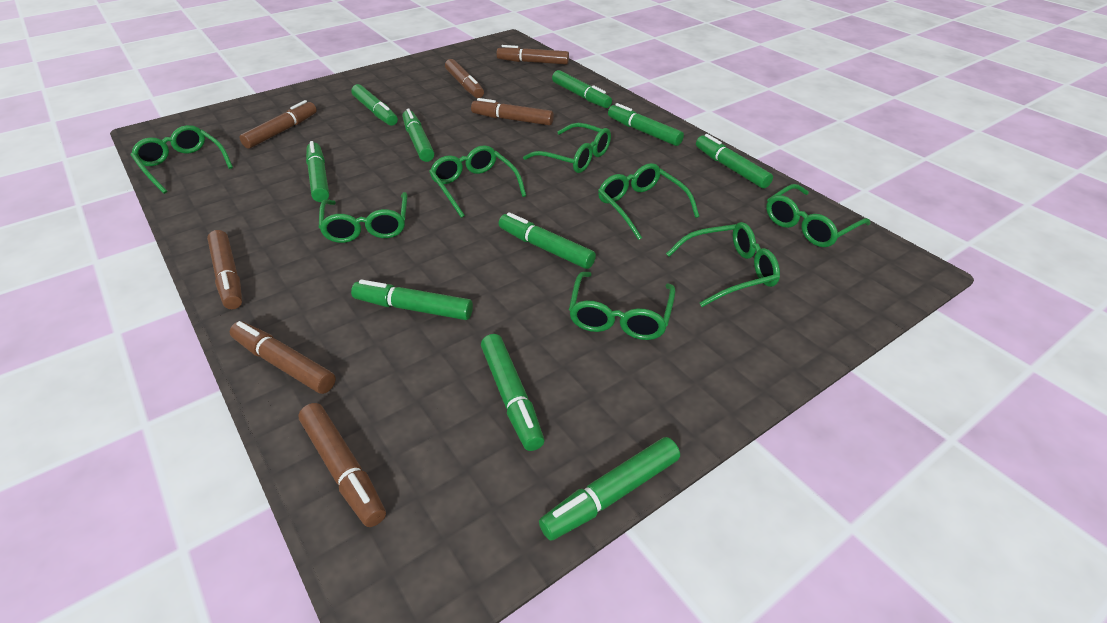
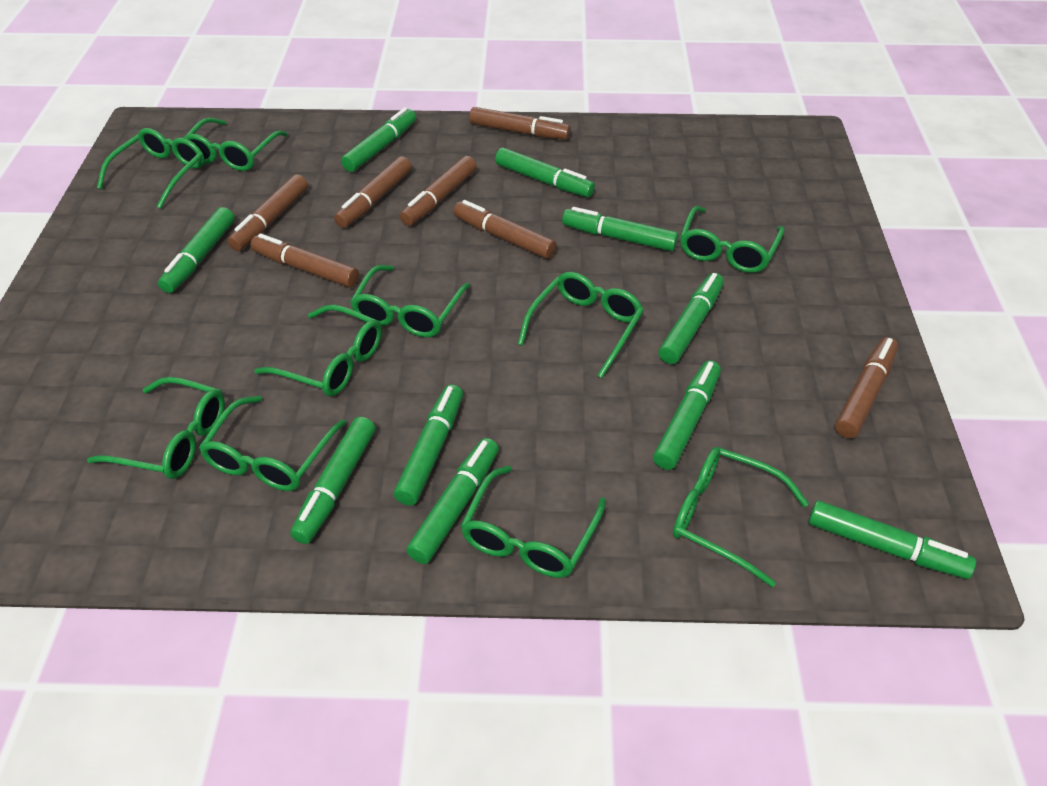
green glasses: 8 -> 10

